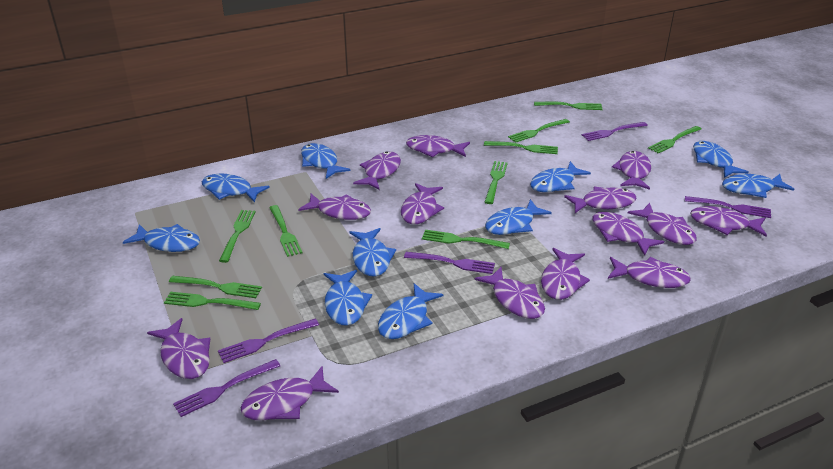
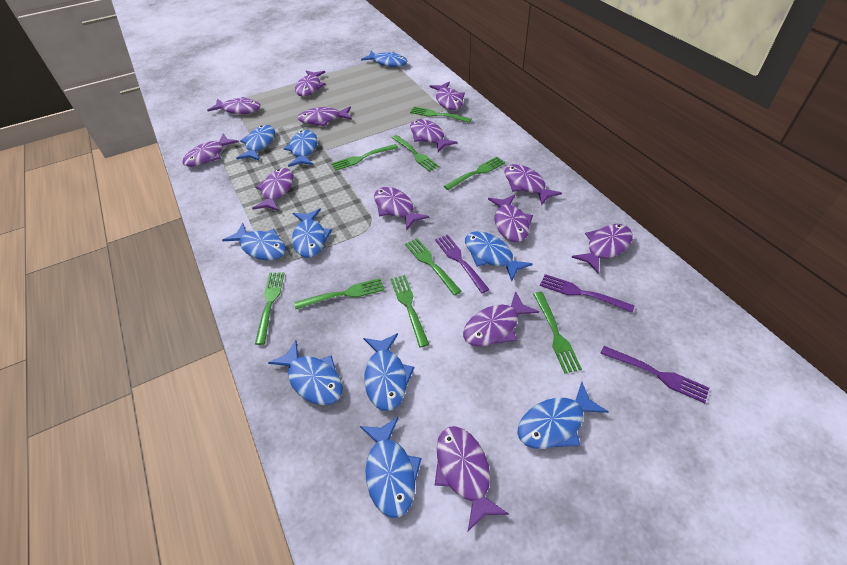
green fork: 10 -> 9
purple fish: 14 -> 13
purple fork: 5 -> 3

